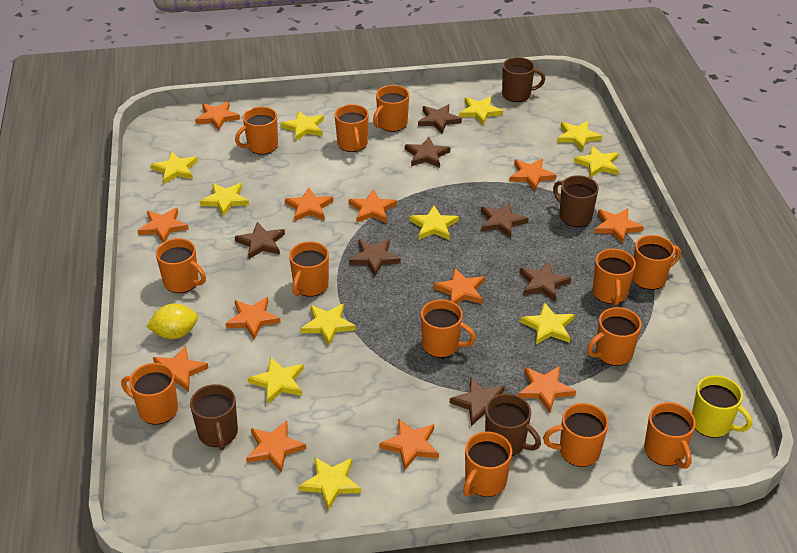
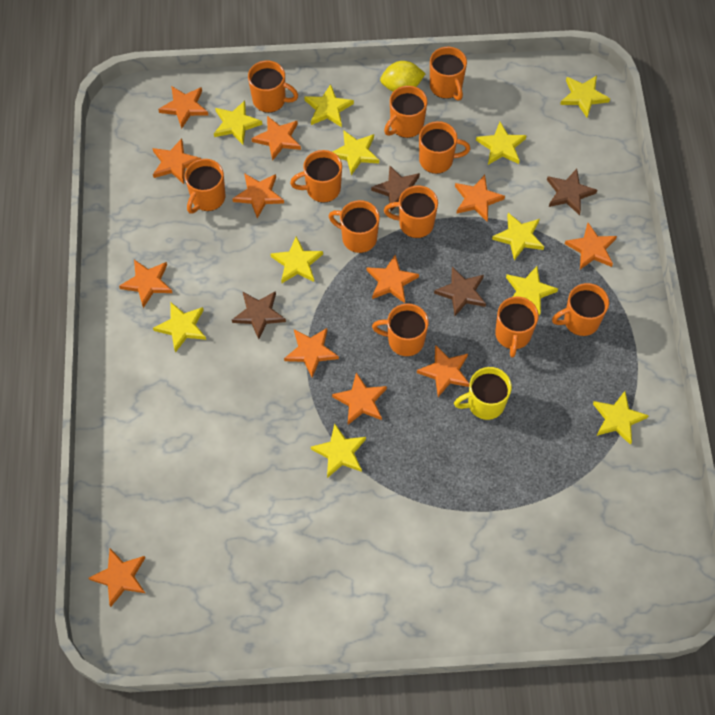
brown mug: 4 -> 0
brown star: 7 -> 4
orange mug: 13 -> 11

